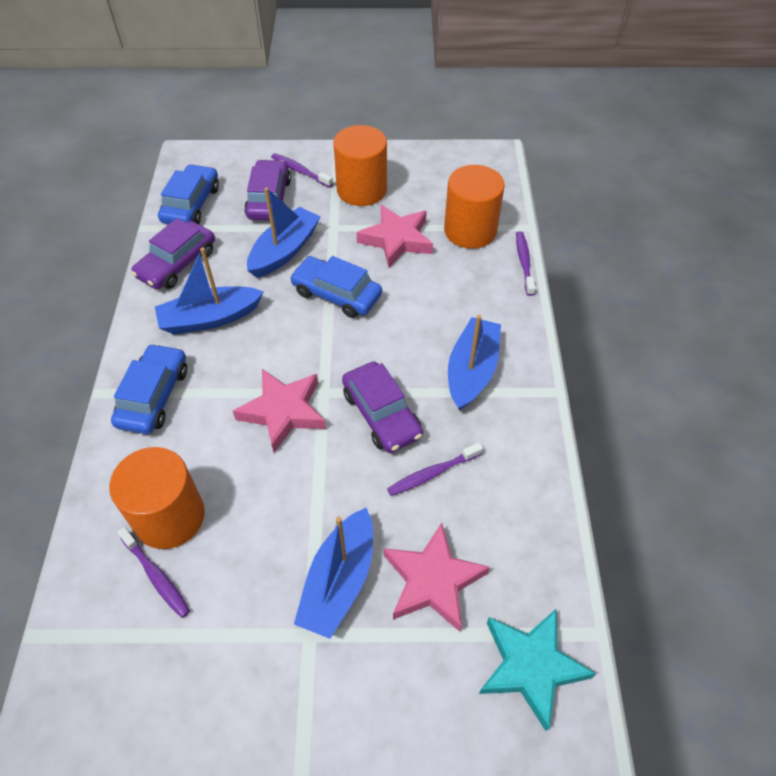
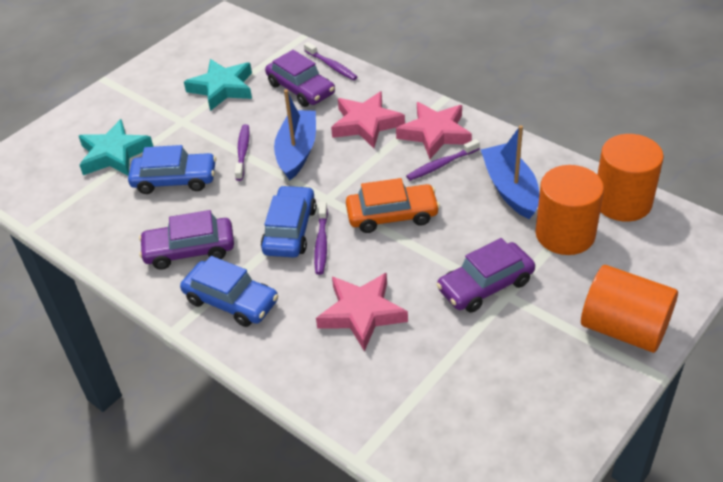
blue boat: 4 -> 2
orange car: 0 -> 1
turquoise star: 1 -> 2

